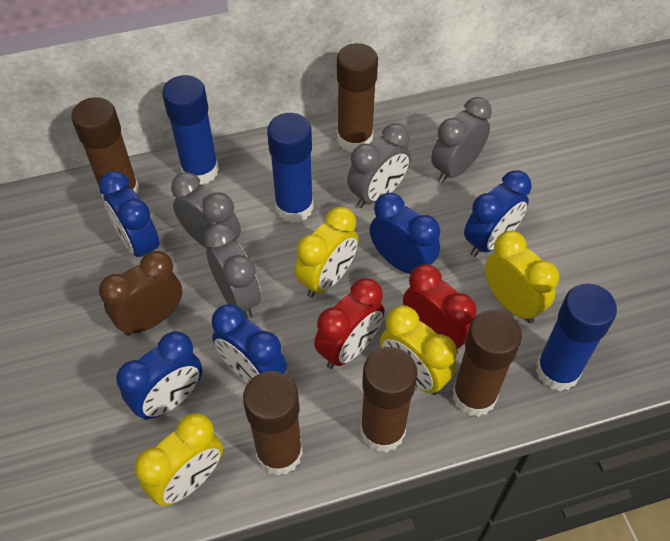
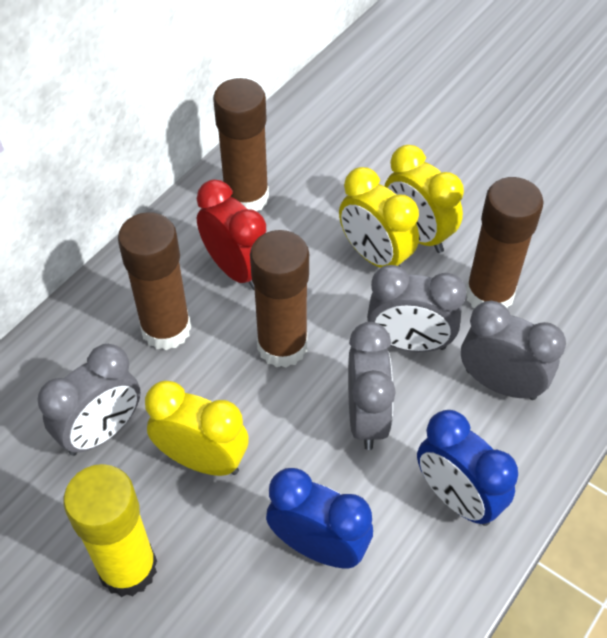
blue clock: 5 -> 2
blue glue stick: 3 -> 0
brown clock: 1 -> 0
brown glue stick: 5 -> 4
red clock: 2 -> 1
yellow clock: 4 -> 3
yellow glue stick: 0 -> 1

